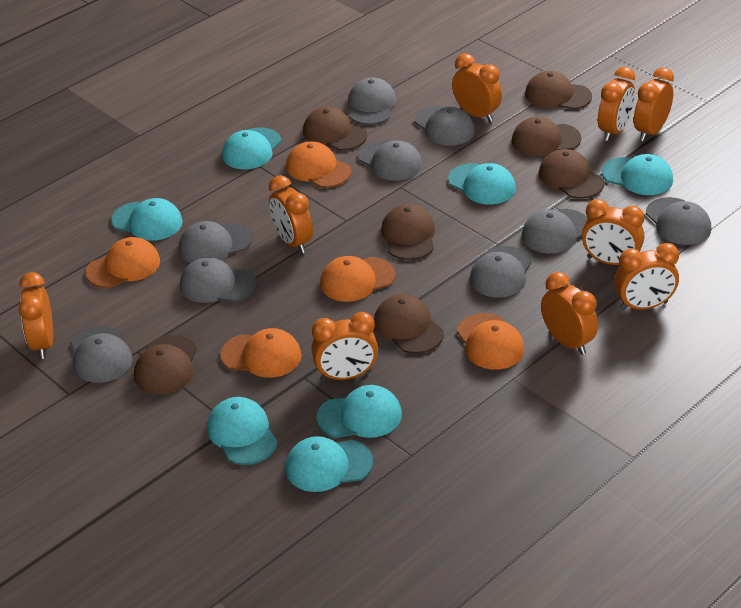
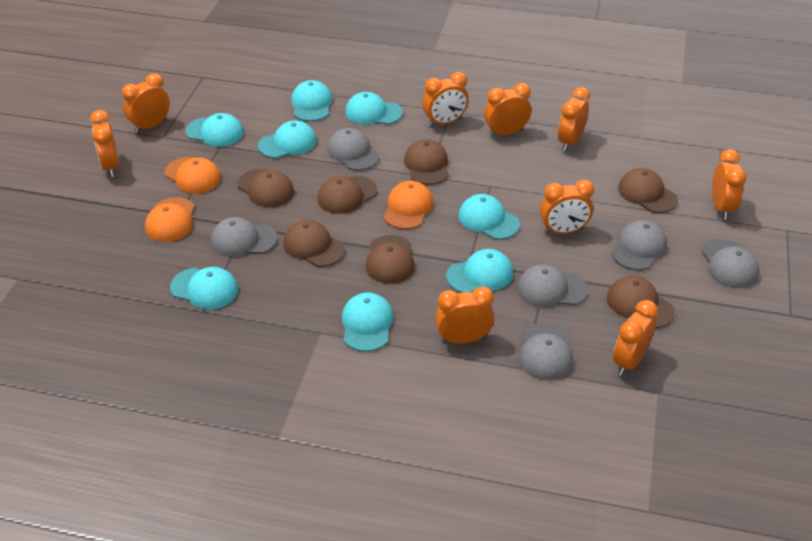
grey cap: 9 -> 6
orange cap: 5 -> 3
turquoise cap: 7 -> 8

